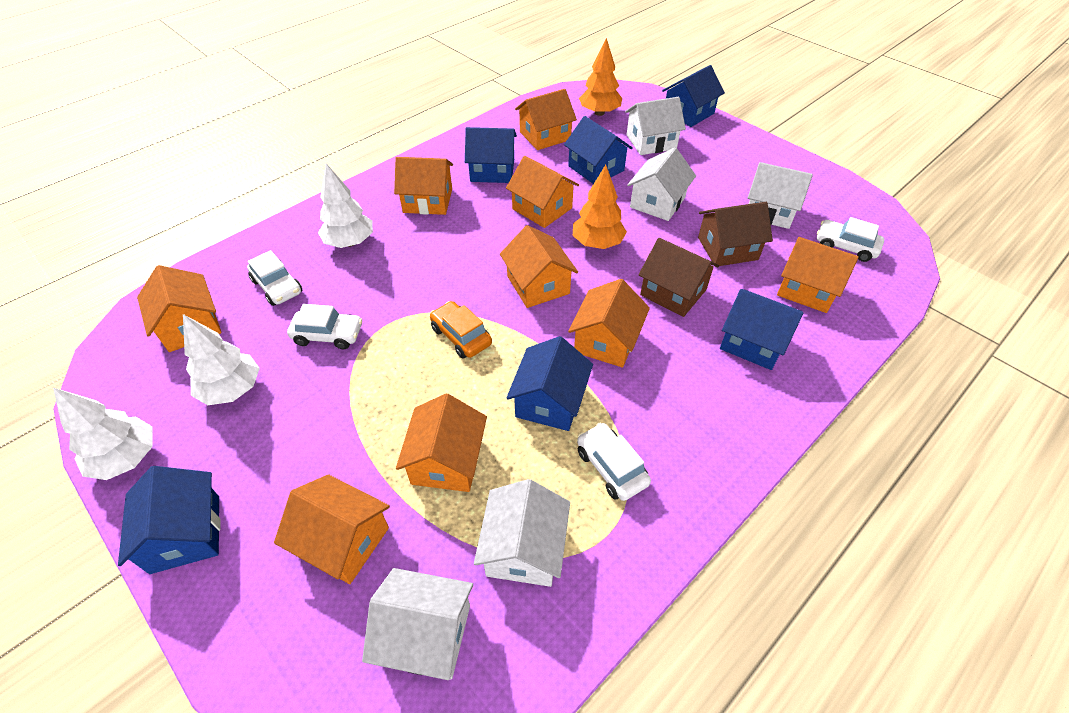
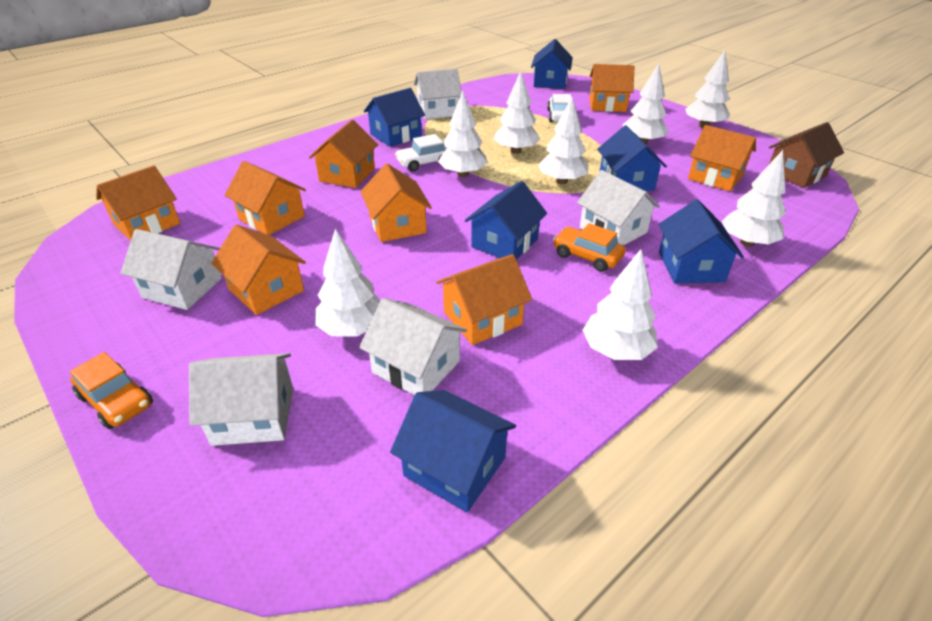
brown house: 2 -> 1
orange car: 1 -> 2
orange house: 9 -> 8
orange tree: 2 -> 0
white car: 4 -> 2
white tree: 3 -> 8

